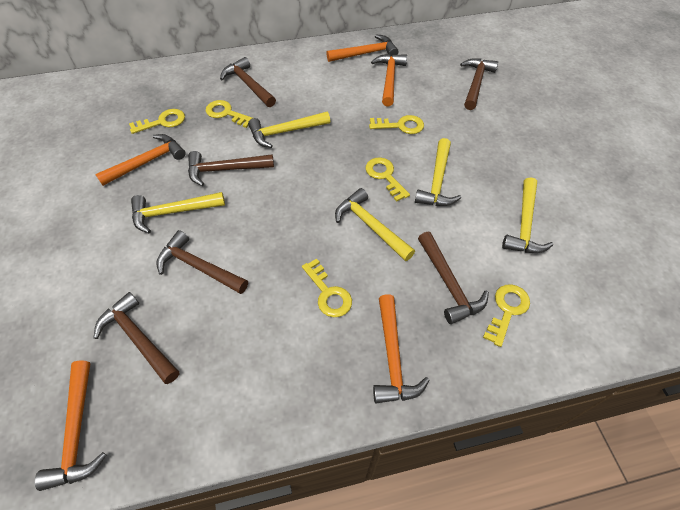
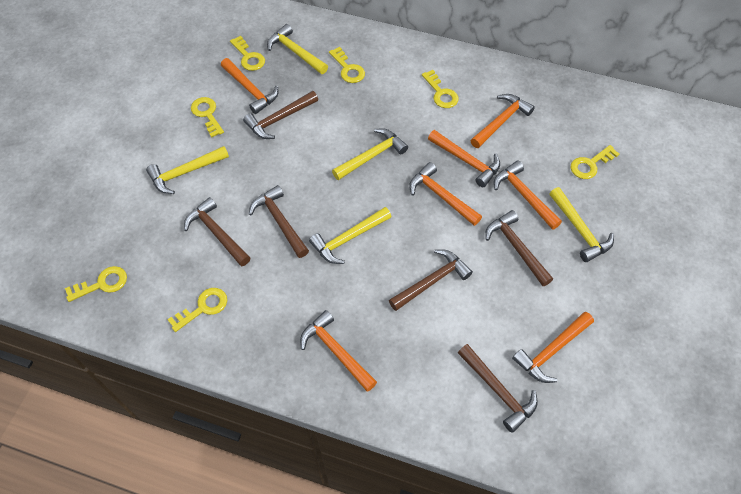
orange hammer: 5 -> 7
yellow key: 6 -> 7

